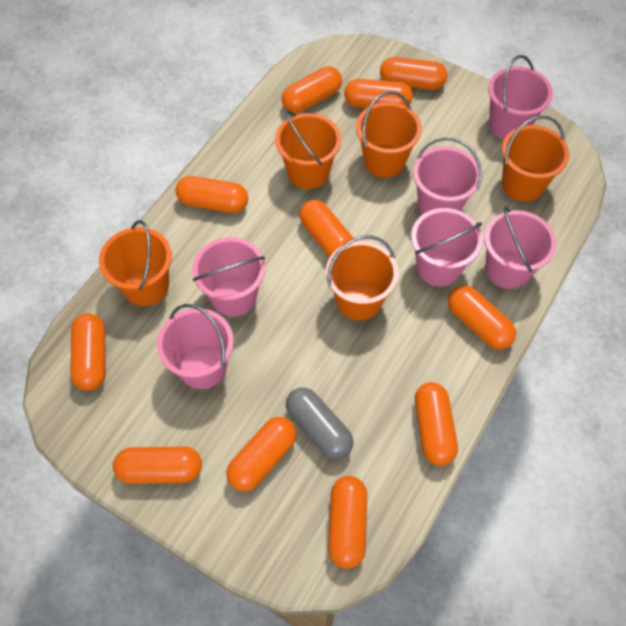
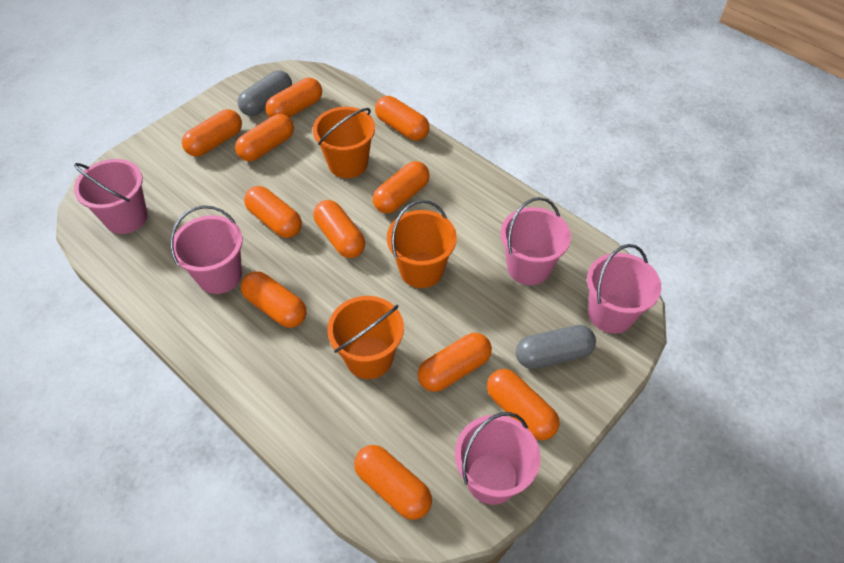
grey capsule: 1 -> 2
orange bucket: 5 -> 3
pink bucket: 6 -> 5

